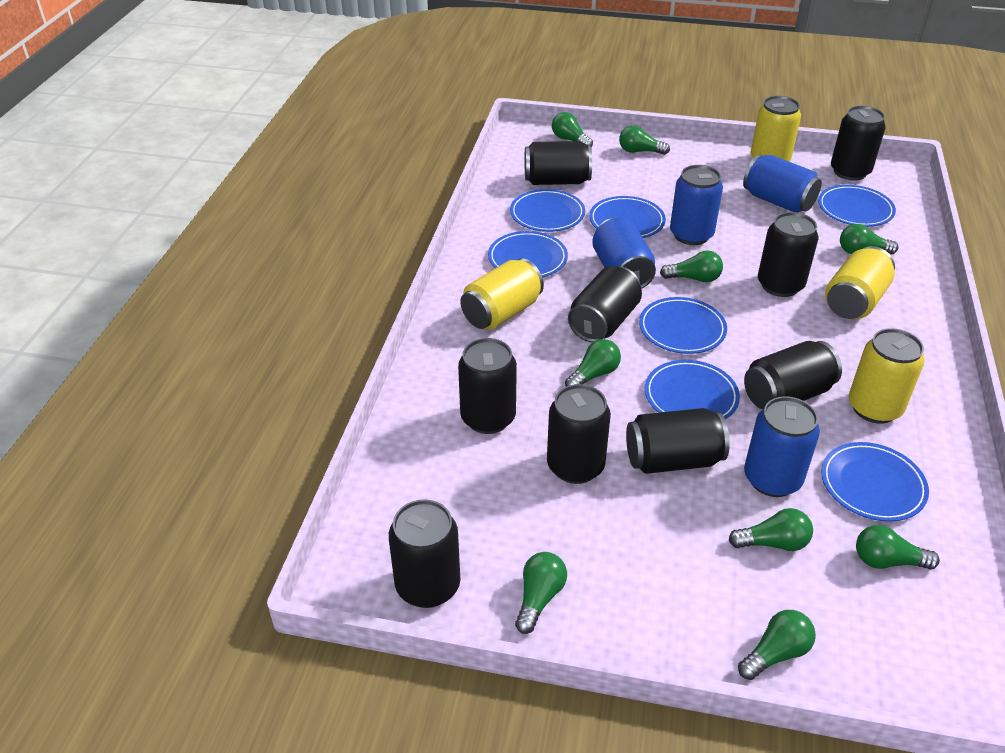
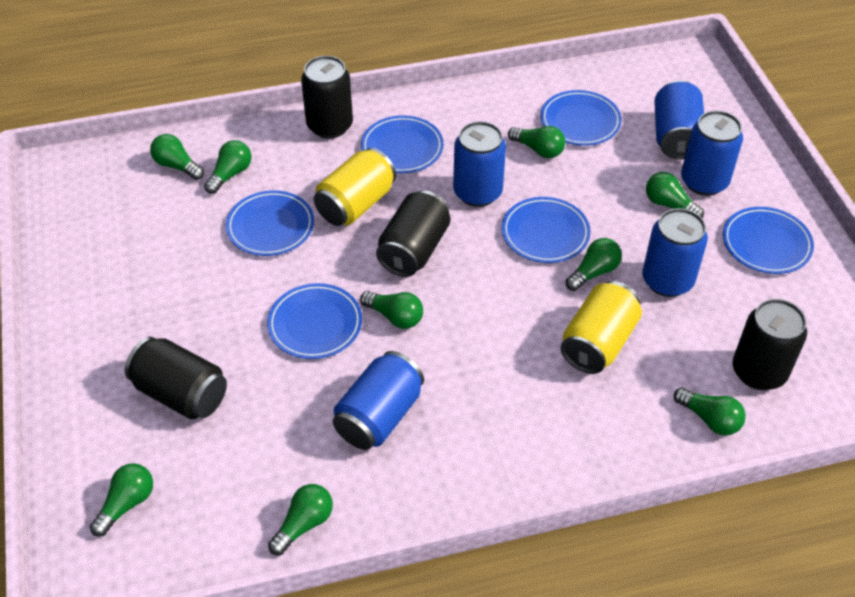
black can: 9 -> 4
blue can: 4 -> 5
blue plate: 7 -> 6
yellow can: 4 -> 2

